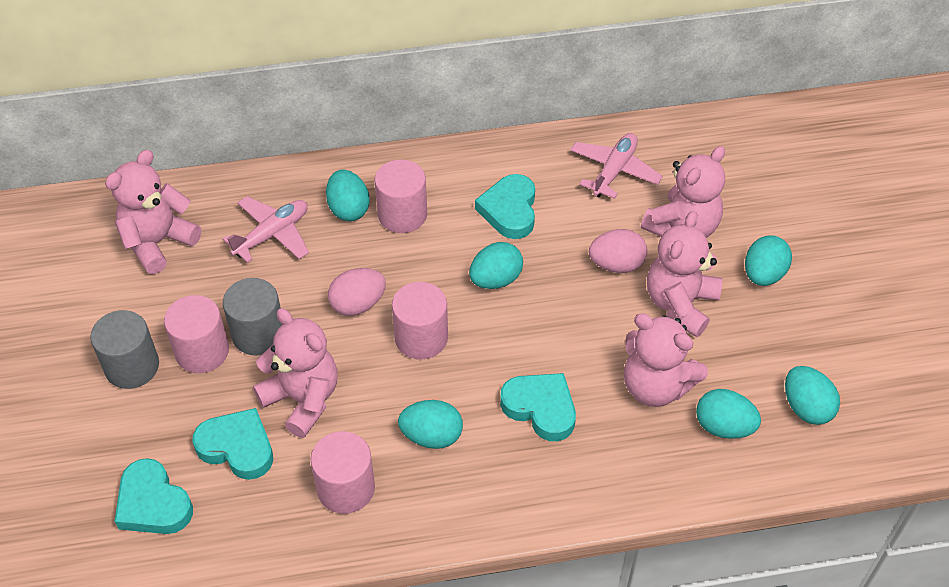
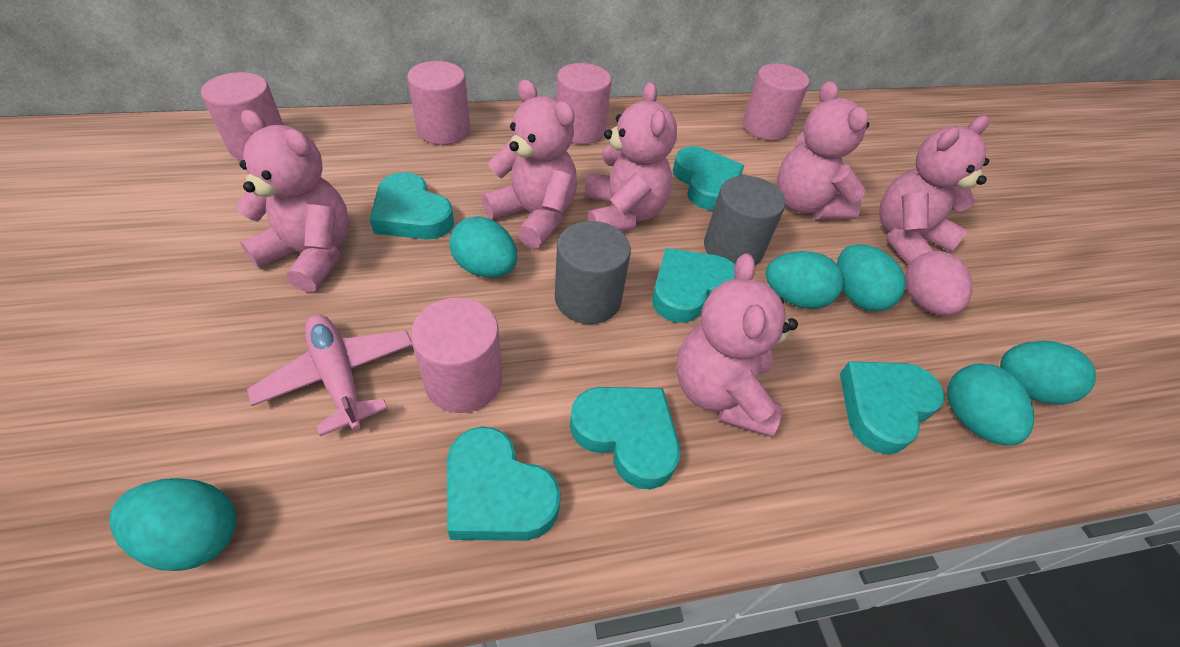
pink cylinder: 4 -> 5
pink egg: 2 -> 1
pink plane: 2 -> 1
pink teddy bear: 5 -> 6
turquoise heart: 4 -> 6

